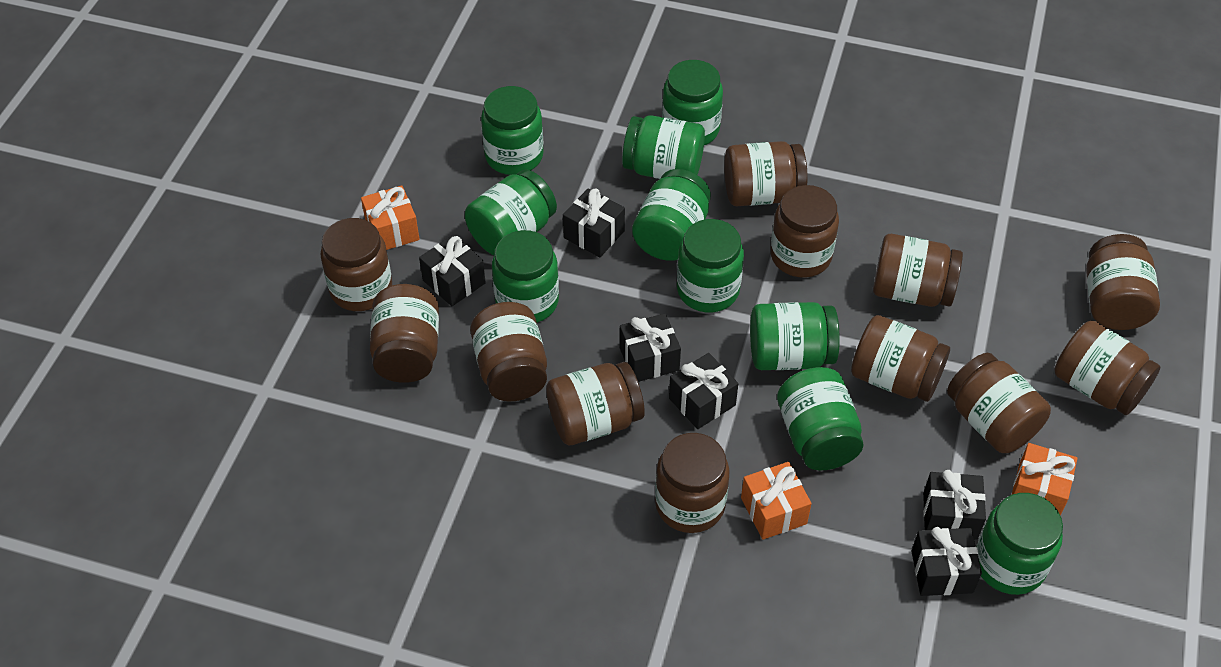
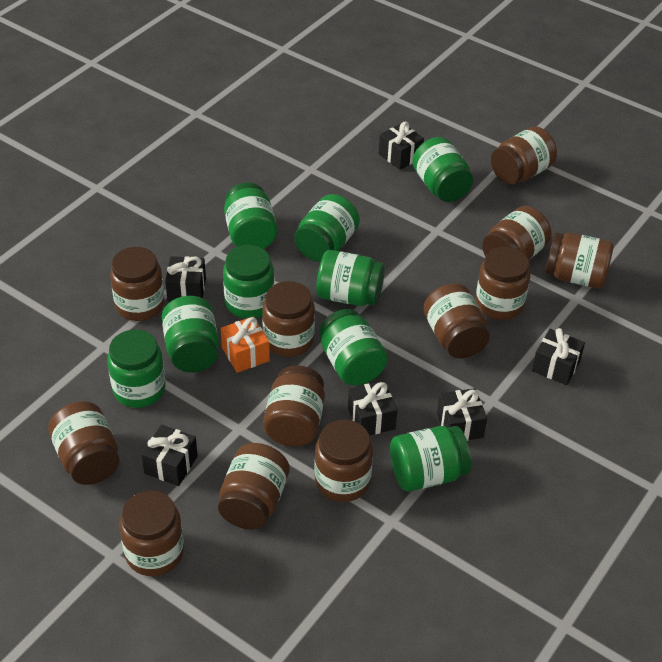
green jar: 10 -> 9
orange gift: 3 -> 1

